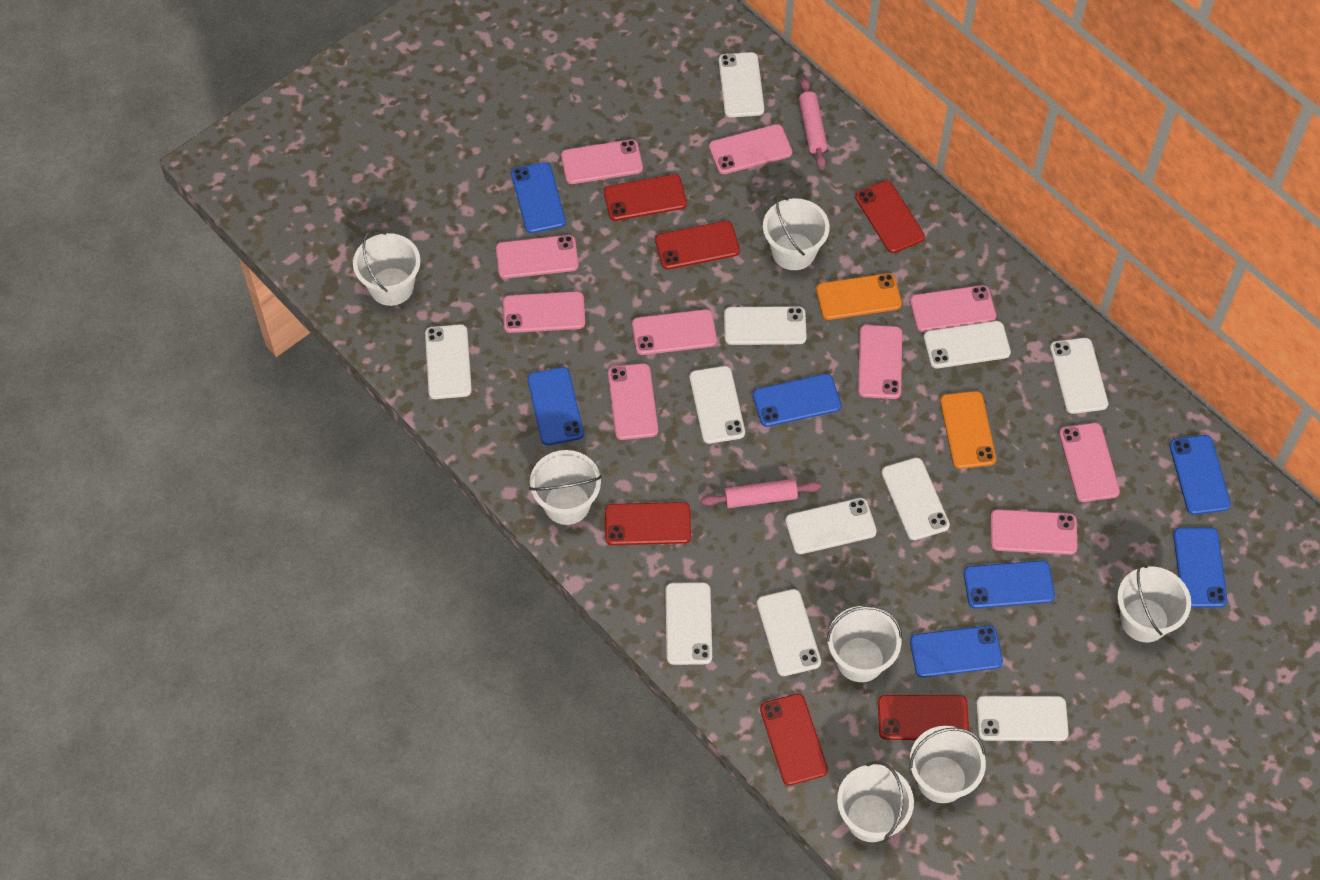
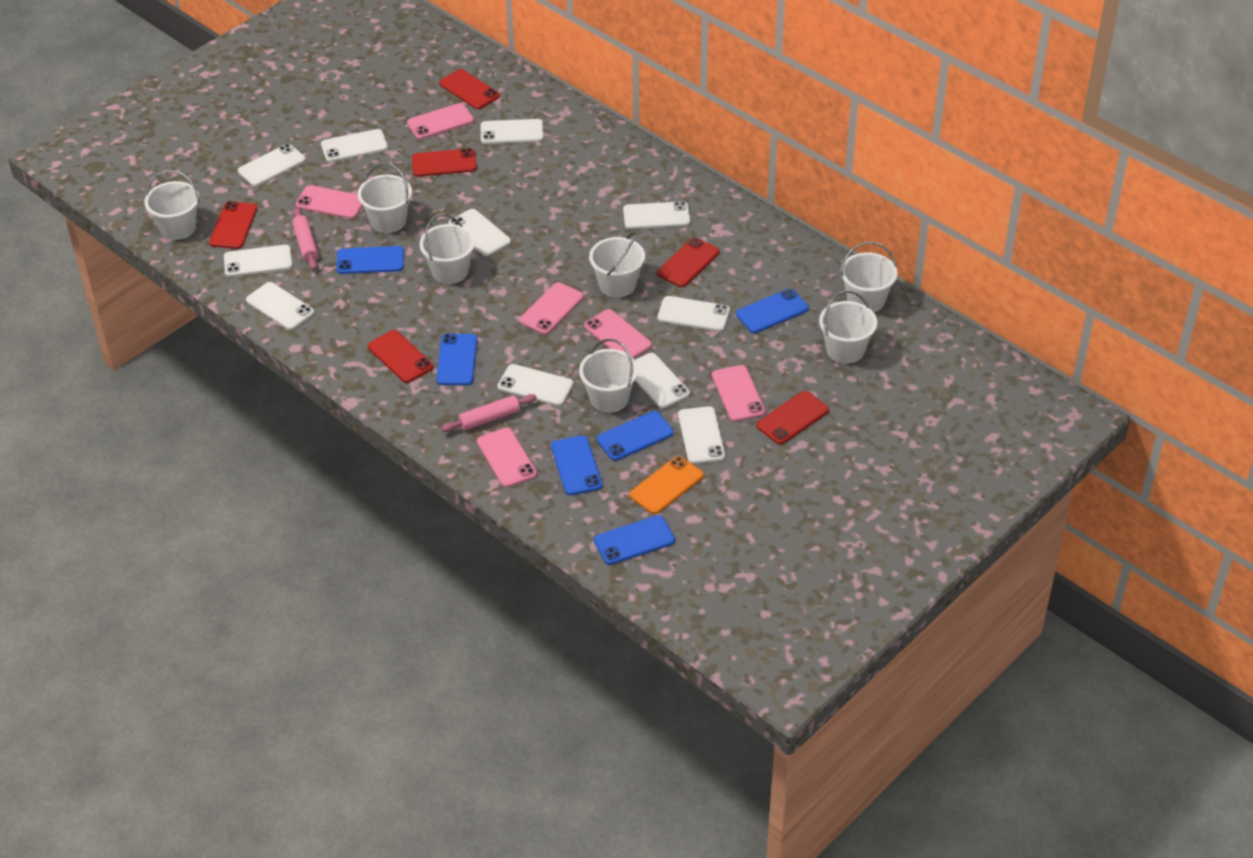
blue phone: 7 -> 6
orange phone: 2 -> 1
pink phone: 10 -> 6

